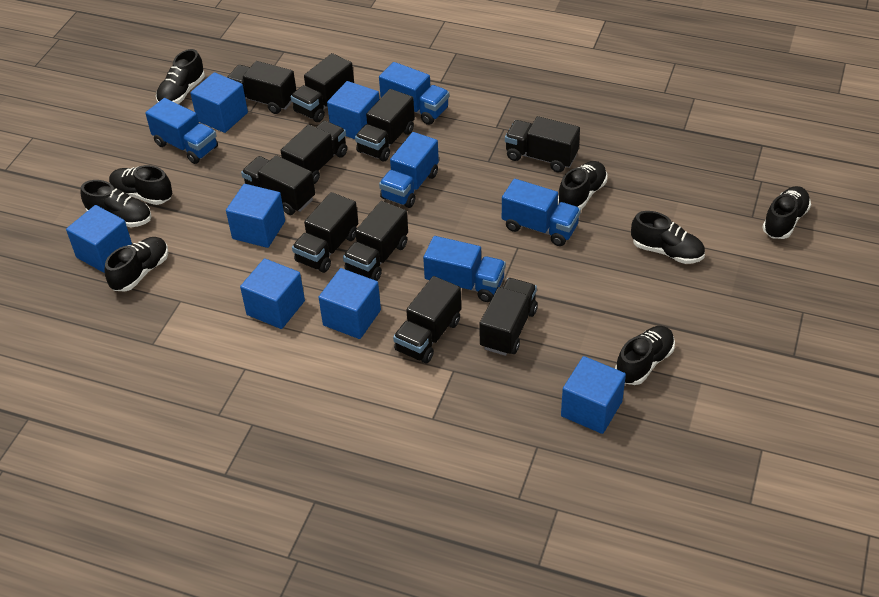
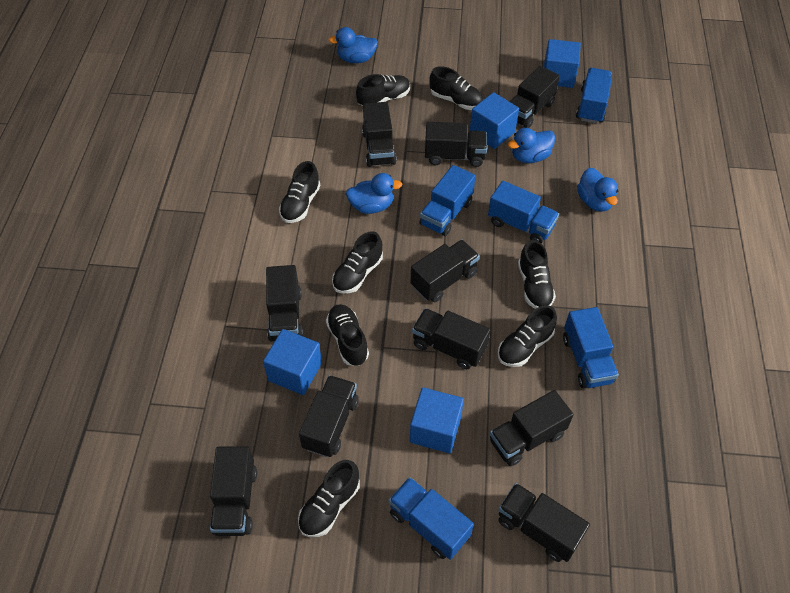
blue cube: 7 -> 4
blue duck: 0 -> 4

